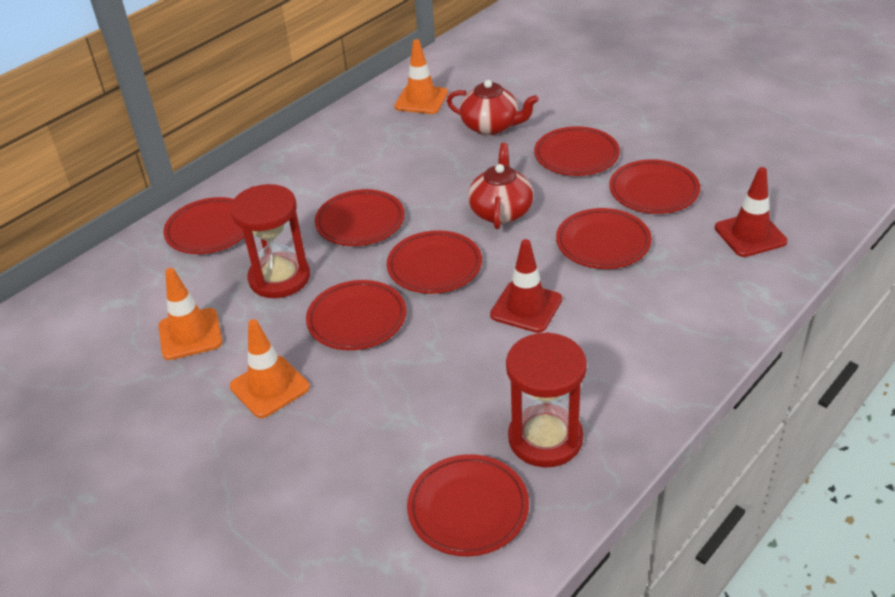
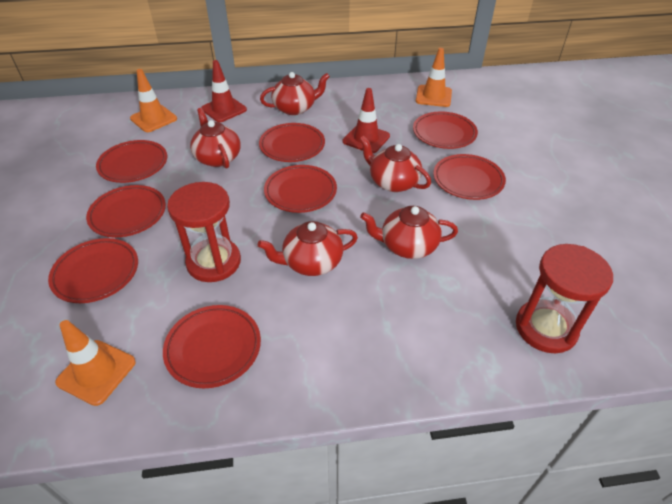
red teapot: 2 -> 5

